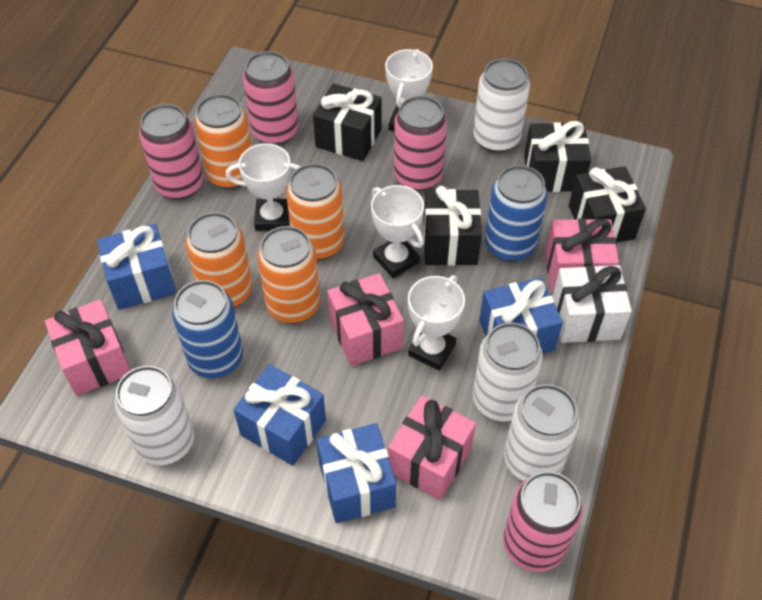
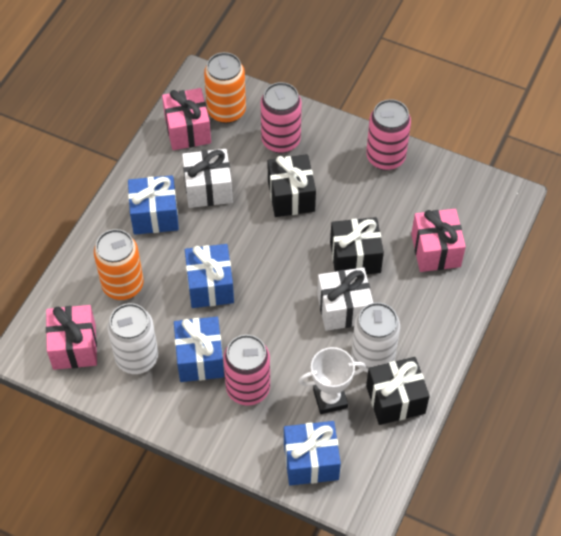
black gift: 4 -> 3
blue can: 2 -> 0
orange can: 4 -> 2
pink can: 4 -> 3
pink gift: 4 -> 3
white can: 4 -> 2
white gift: 1 -> 2
white trophy: 4 -> 1

